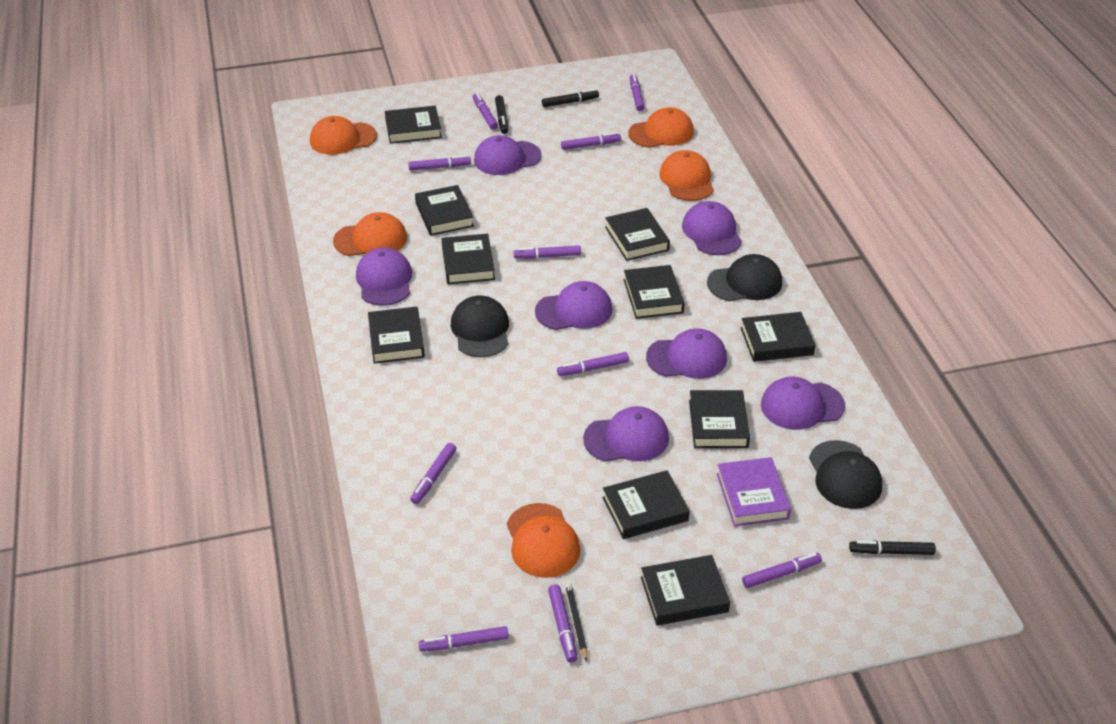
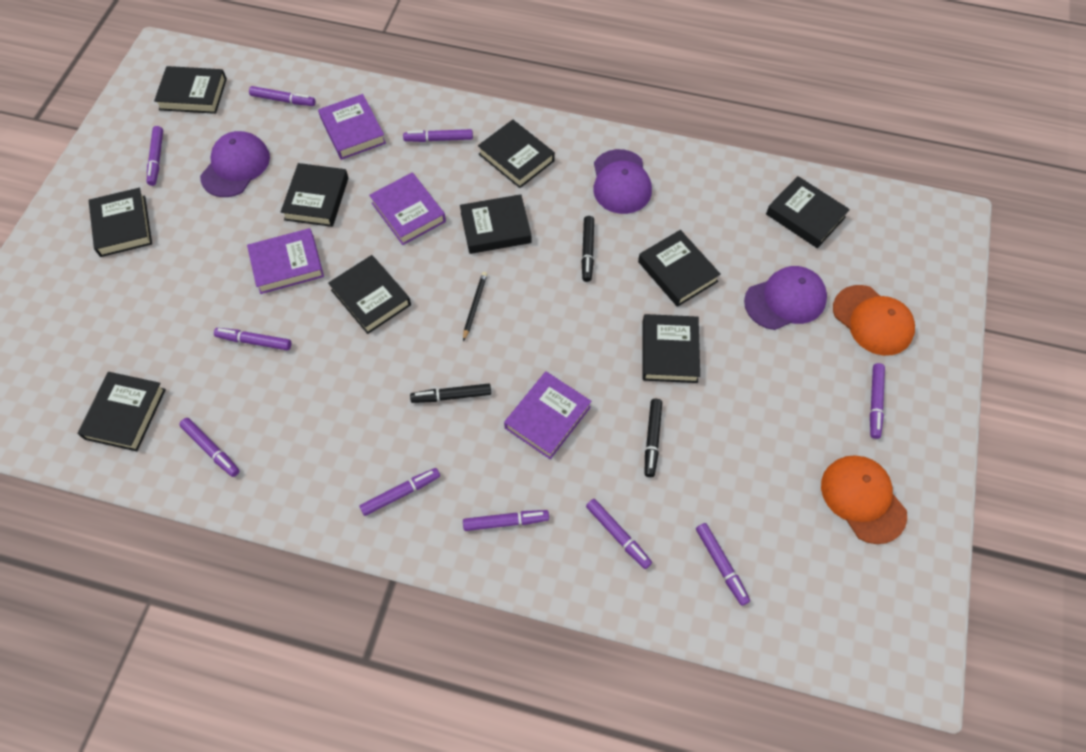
black cap: 3 -> 0
orange cap: 5 -> 2
purple book: 1 -> 4
purple cap: 7 -> 3

